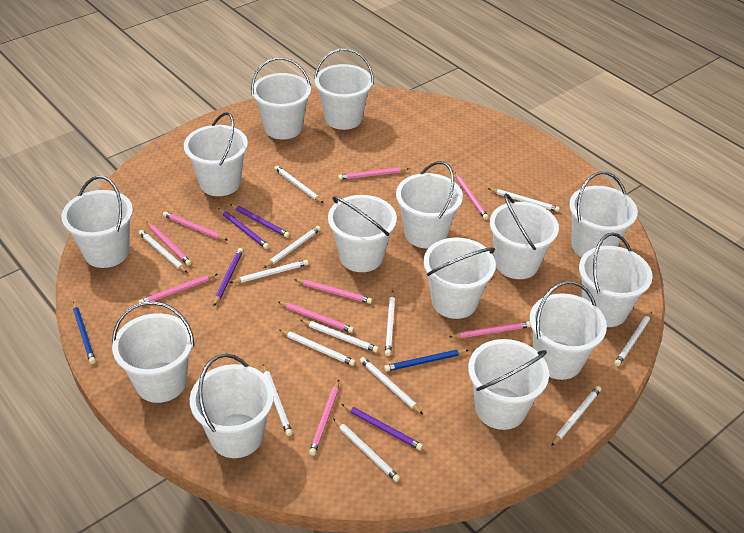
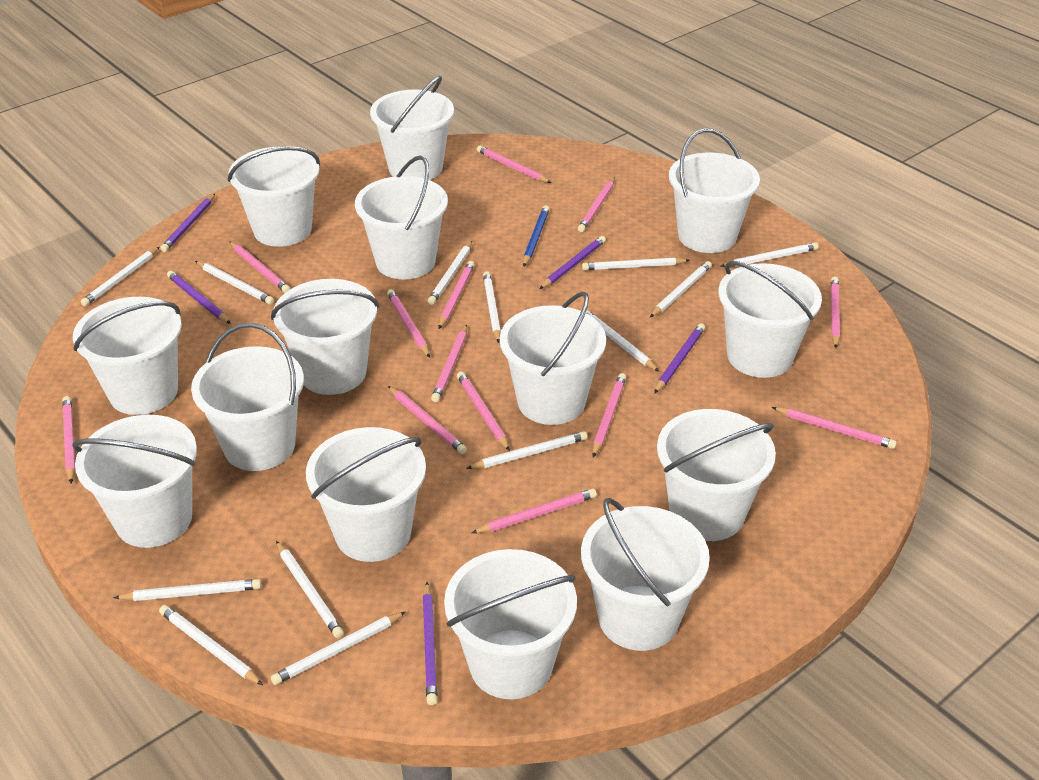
blue pencil: 2 -> 1
pink pencil: 9 -> 13
purple pencil: 4 -> 5

